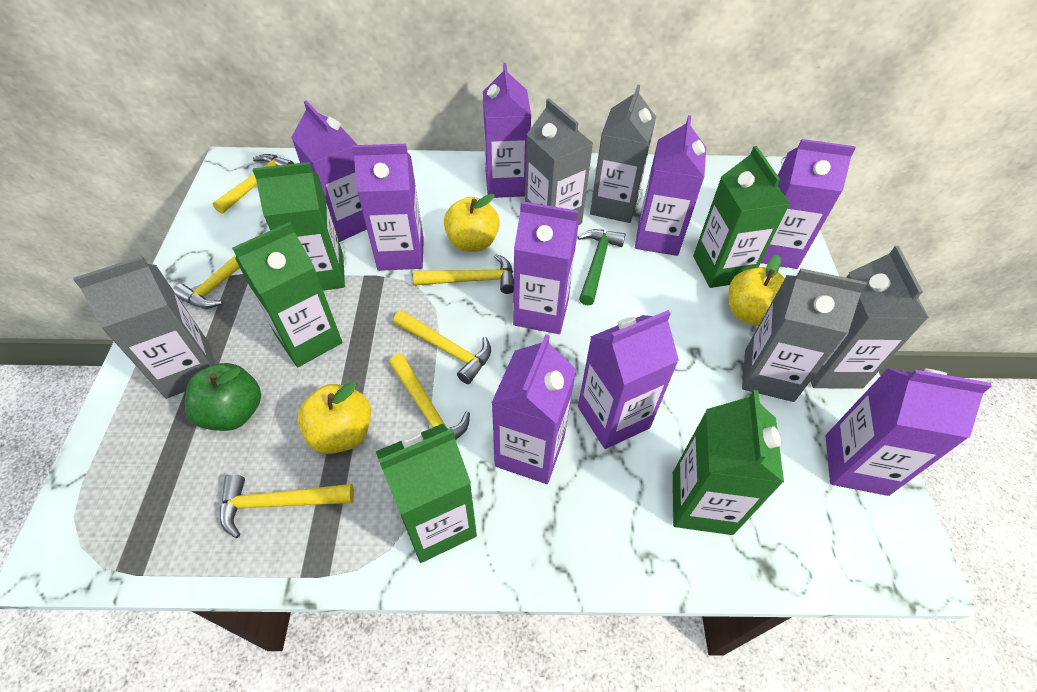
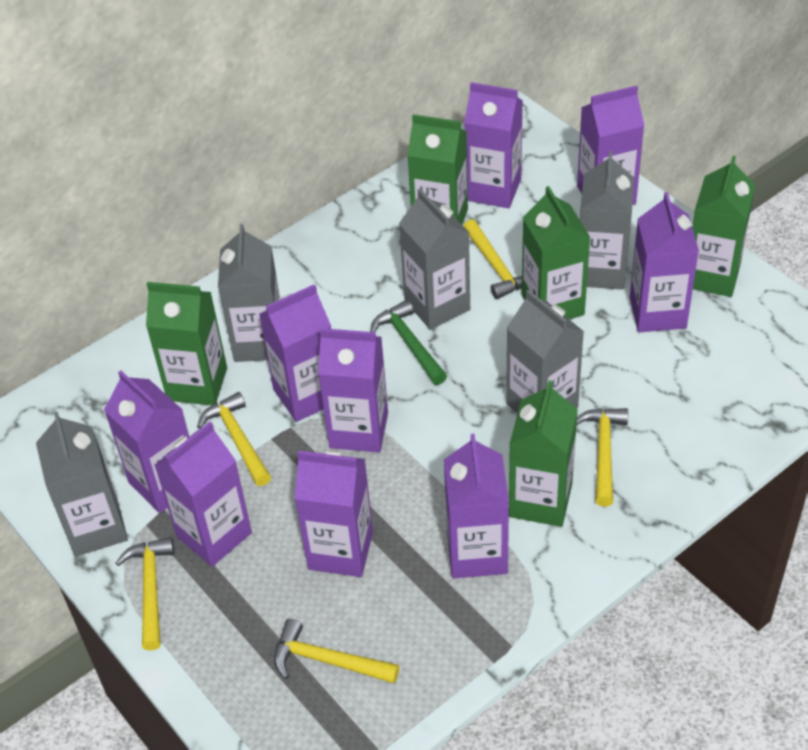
green apple: 1 -> 0
yellow apple: 3 -> 0
yellow hammer: 6 -> 5

